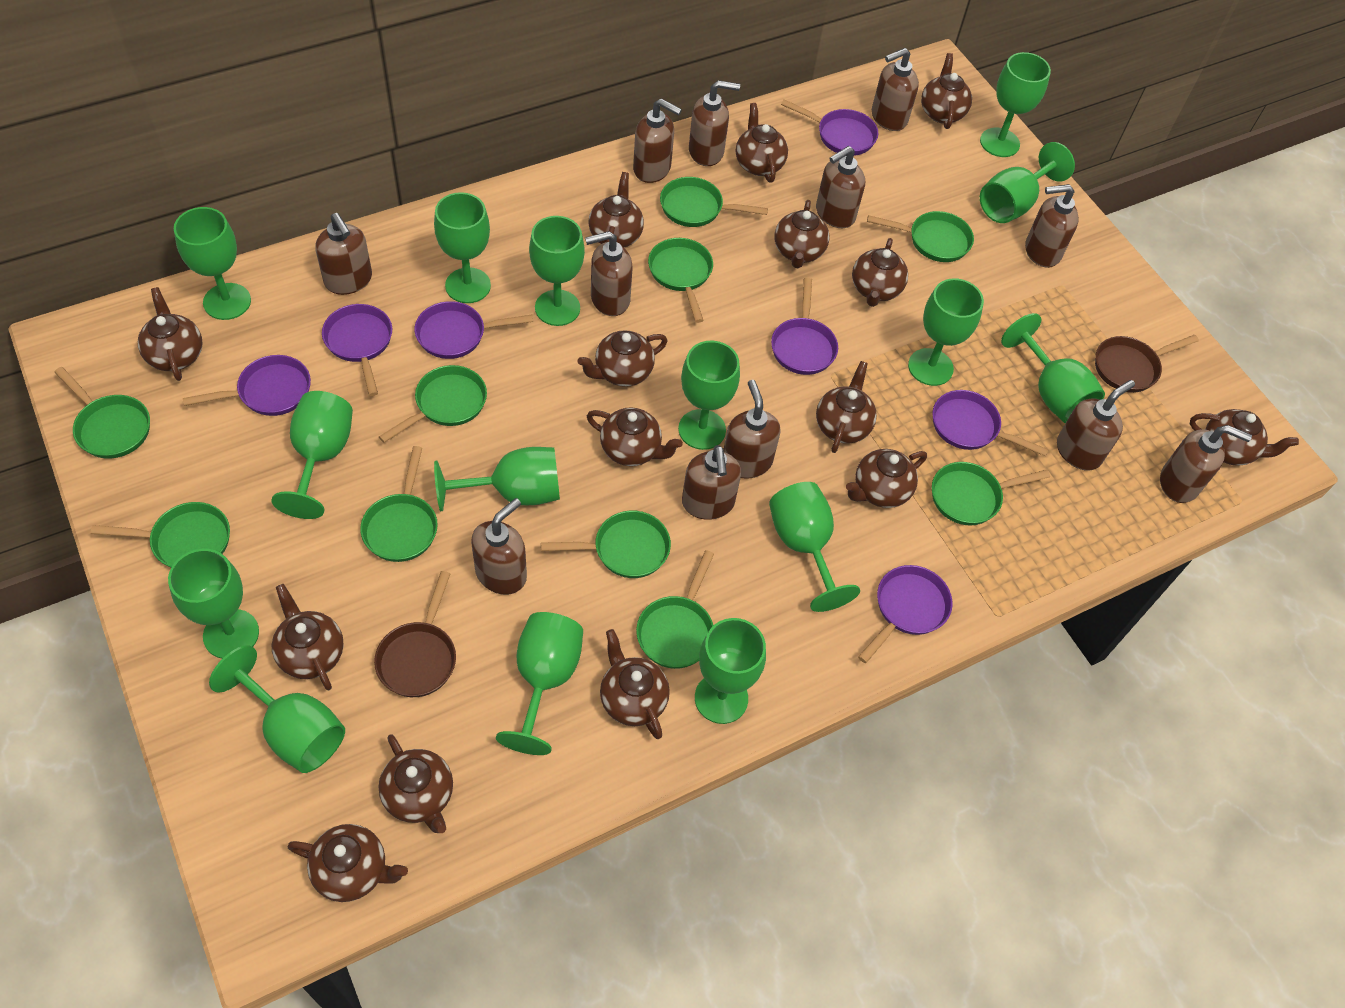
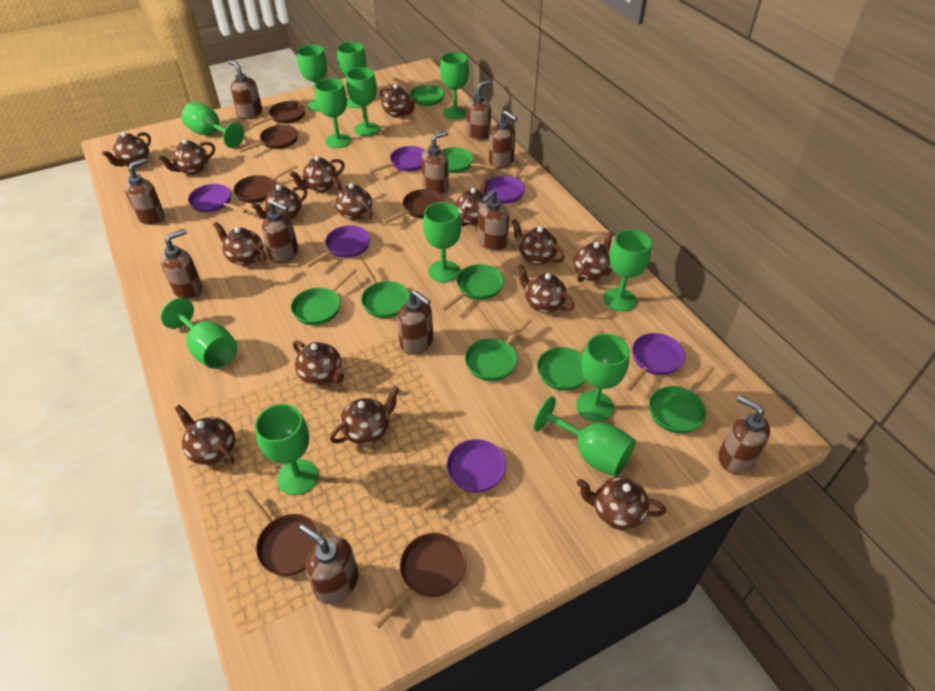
brown pan: 2 -> 6
brown soap dispenser: 12 -> 11
green goblet: 15 -> 12
green pan: 10 -> 8
purple pan: 7 -> 6

